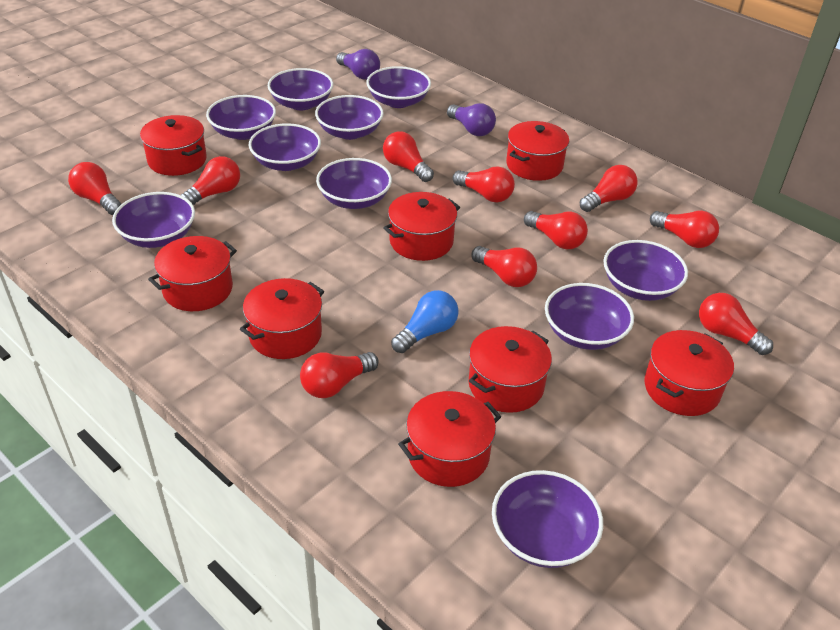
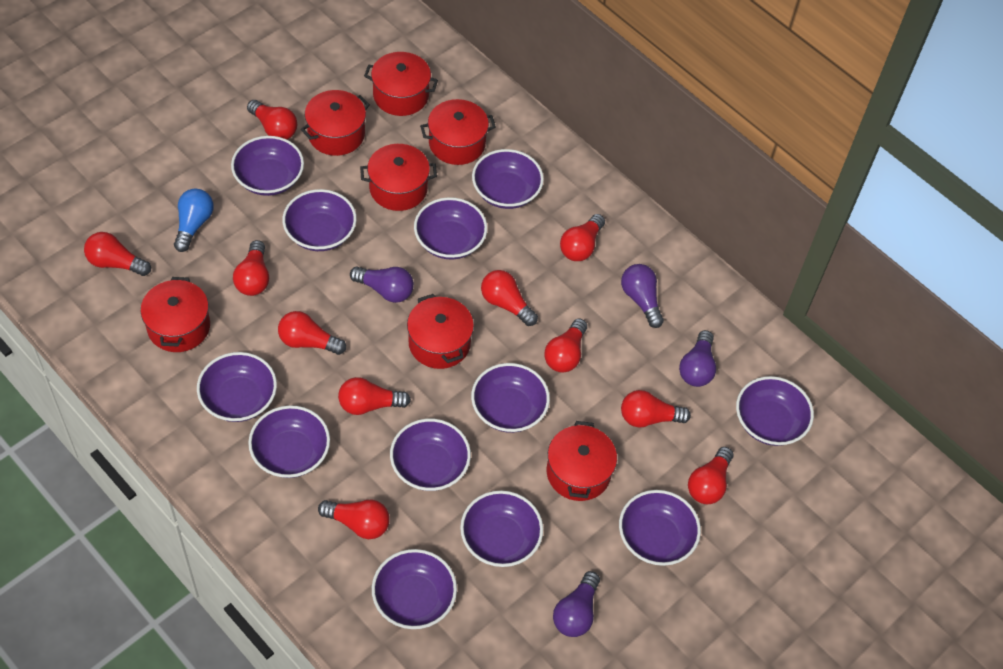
purple bowl: 10 -> 12
purple light bulb: 2 -> 4
red light bulb: 10 -> 11
red pot: 8 -> 7

